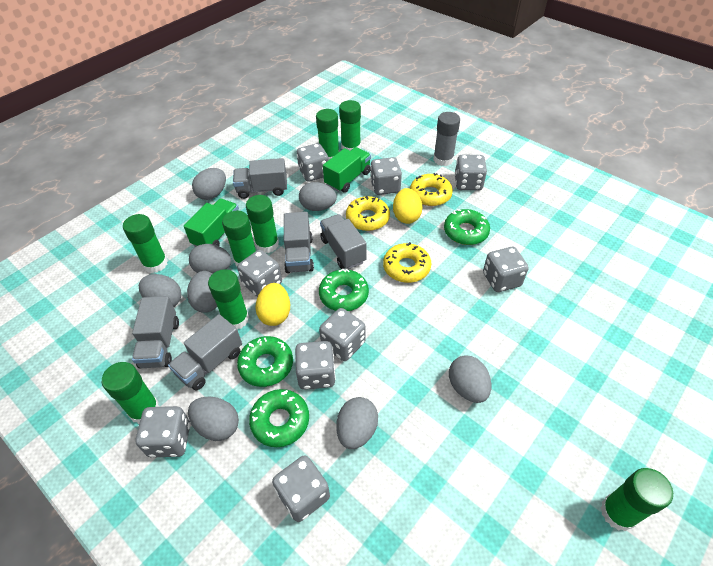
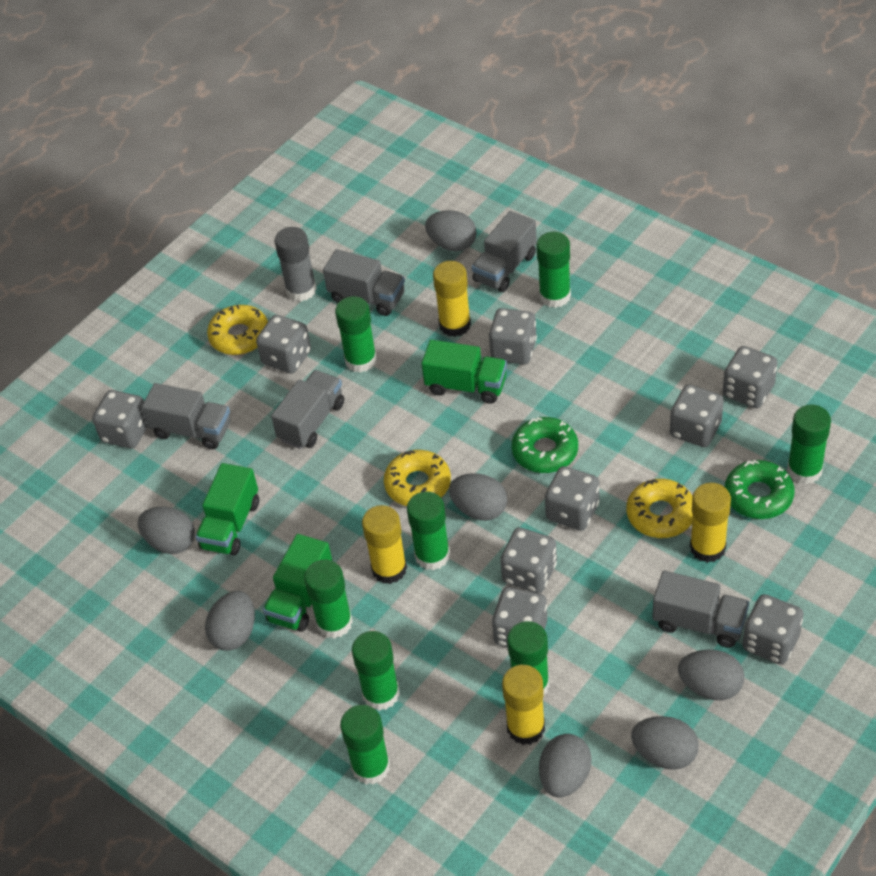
green donut: 4 -> 2
green truck: 2 -> 3
grey egg: 8 -> 7
yellow egg: 2 -> 0
yellow glue stick: 0 -> 4

